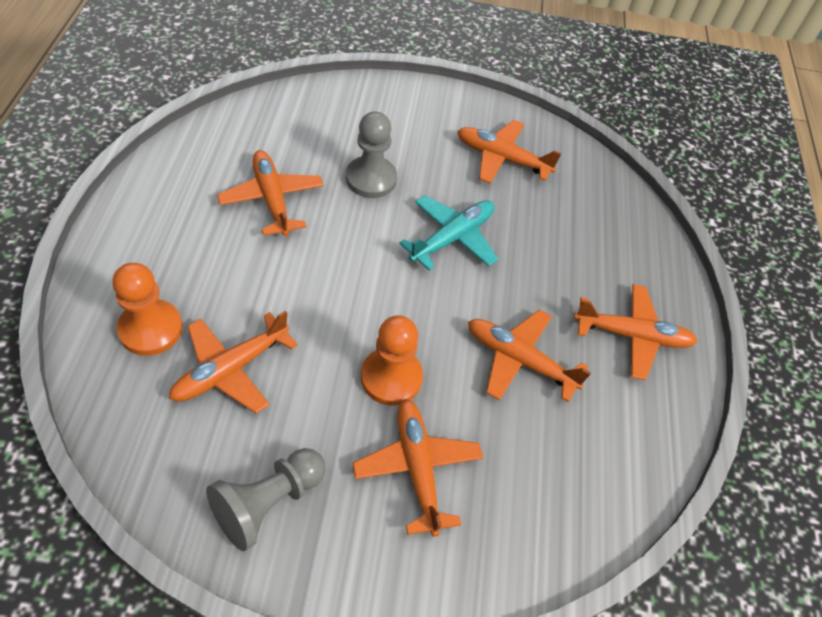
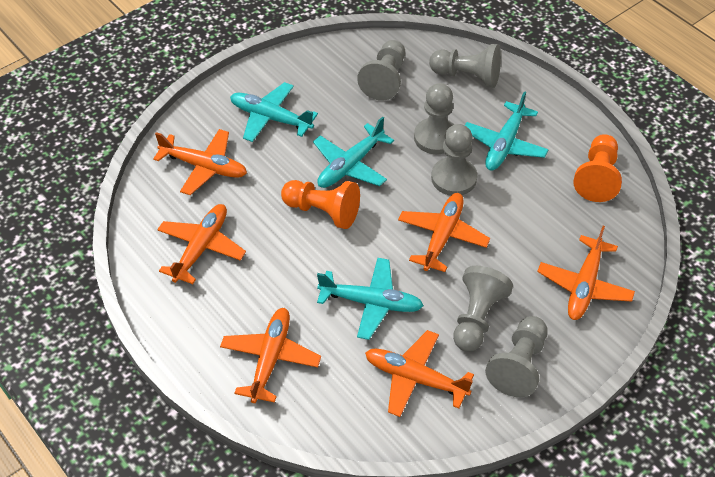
grey pawn: 2 -> 6
turquoise plane: 1 -> 4

